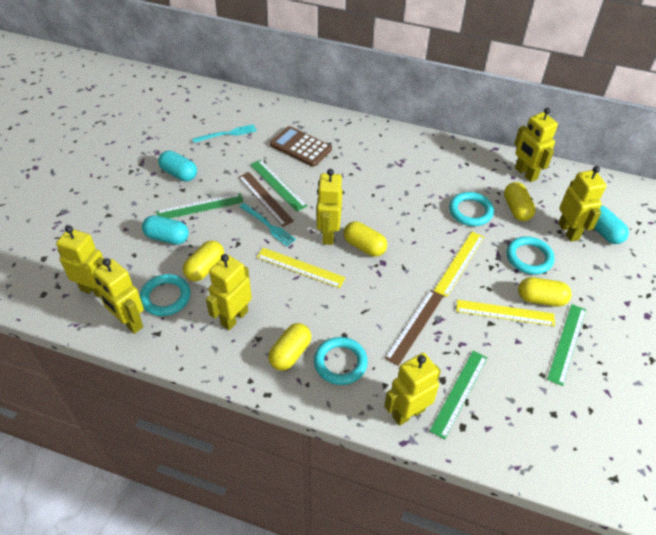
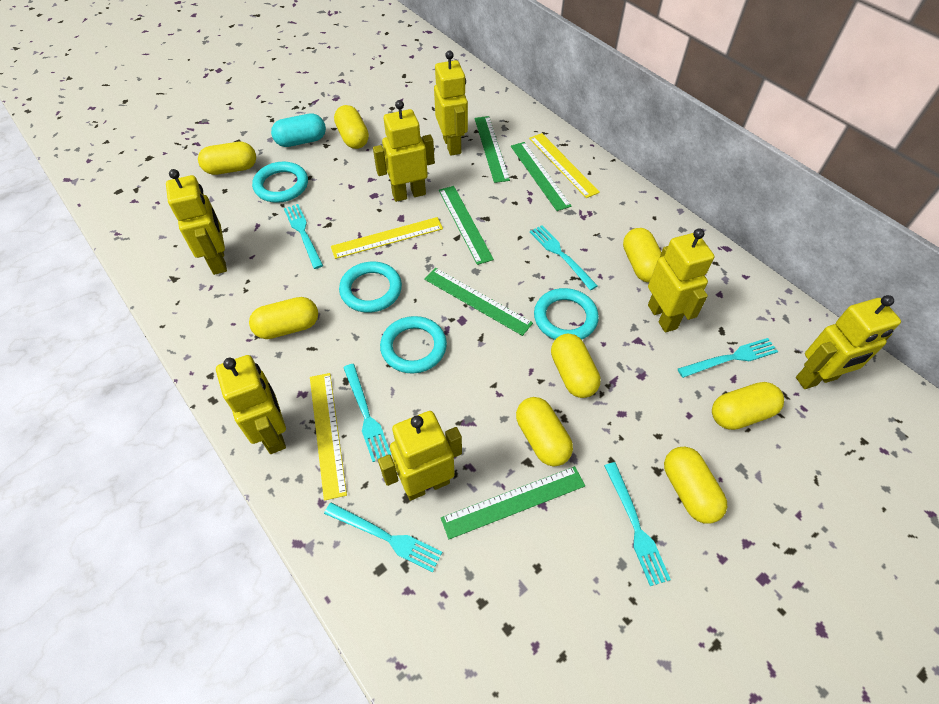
brown calculator: 1 -> 0
brown ruler: 2 -> 0
green ruler: 4 -> 5
turquoise capsule: 3 -> 1
turquoise fork: 2 -> 6
yellow capsule: 5 -> 8

